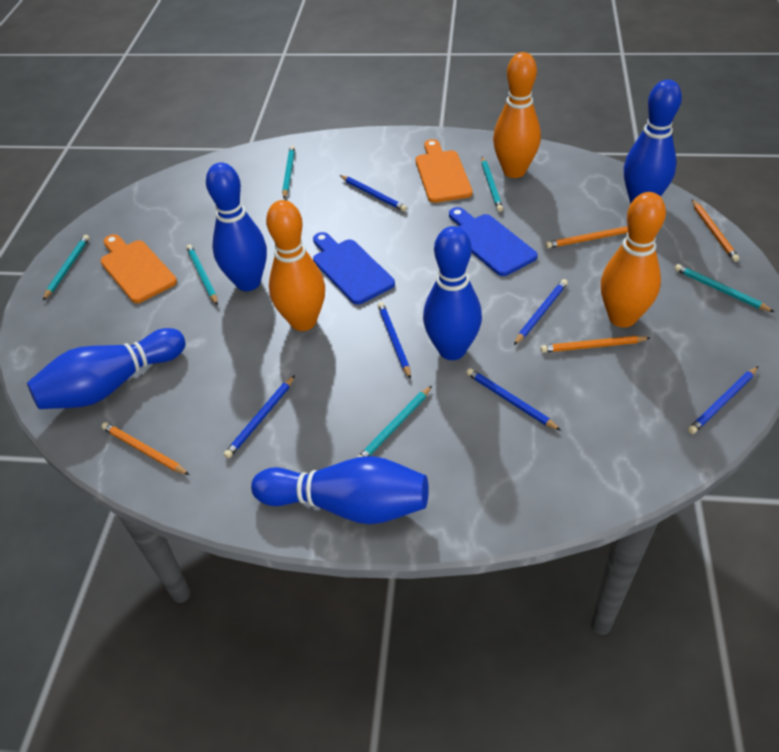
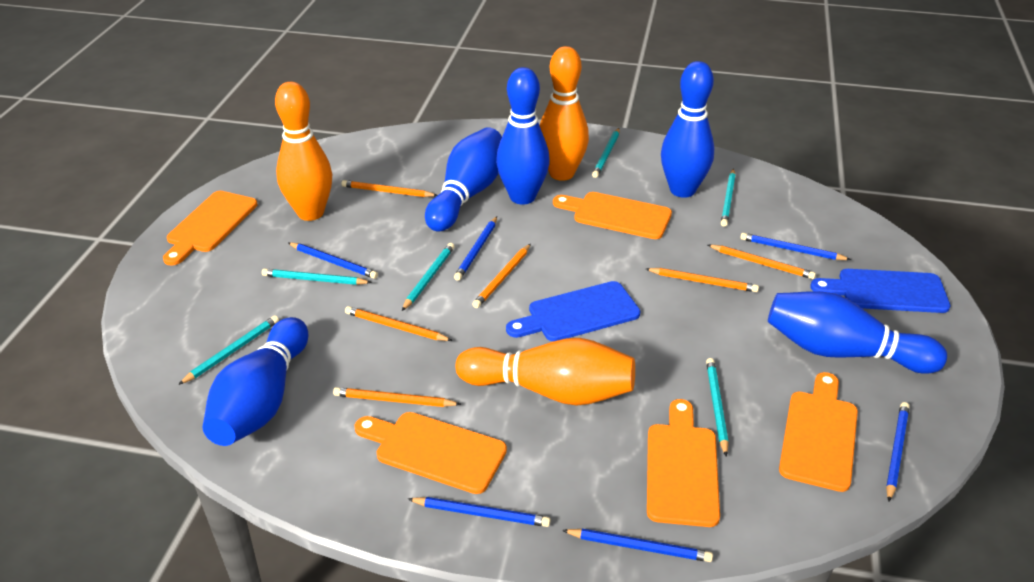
orange cutting board: 2 -> 5
orange pencil: 4 -> 6

